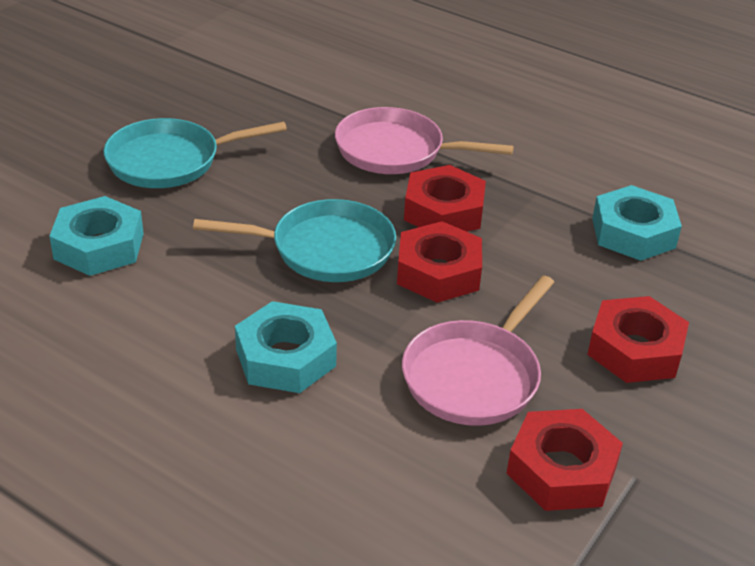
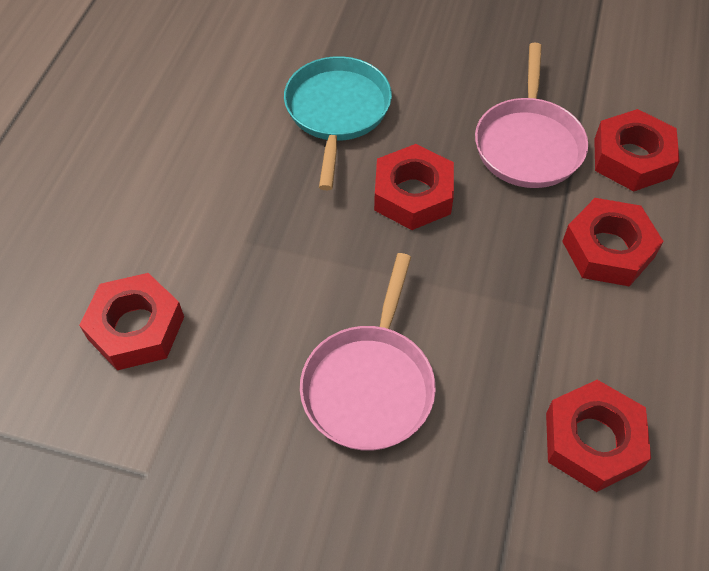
red nut: 4 -> 5
turquoise nut: 3 -> 0
turquoise pan: 2 -> 1

